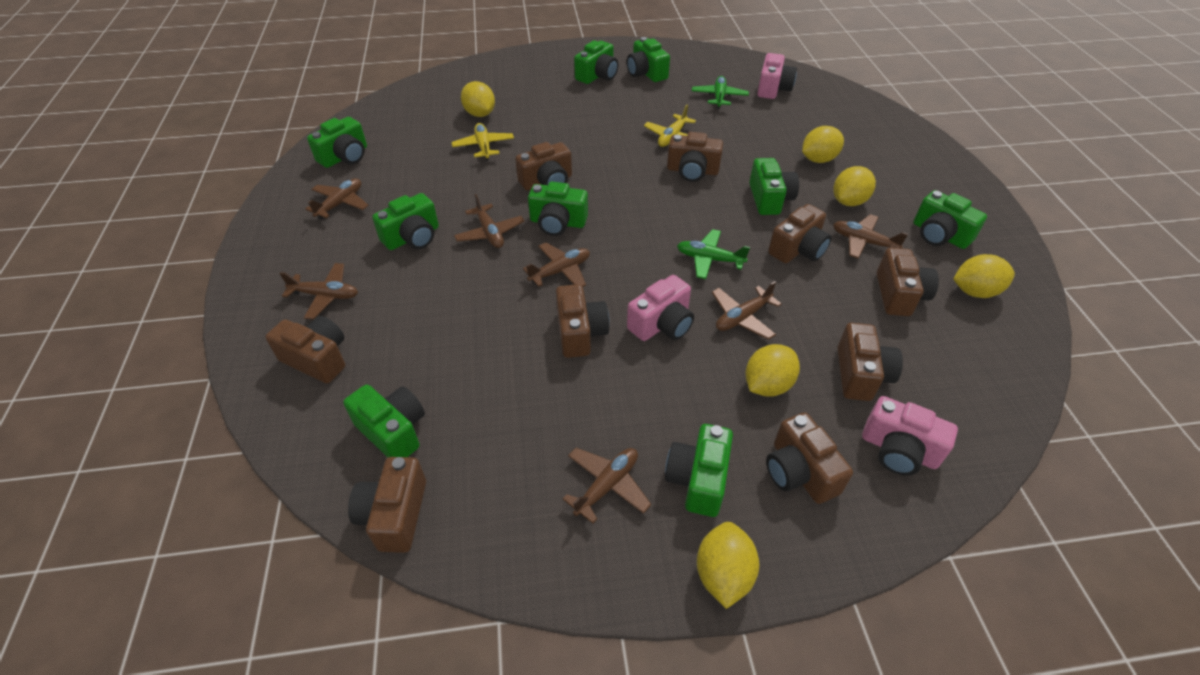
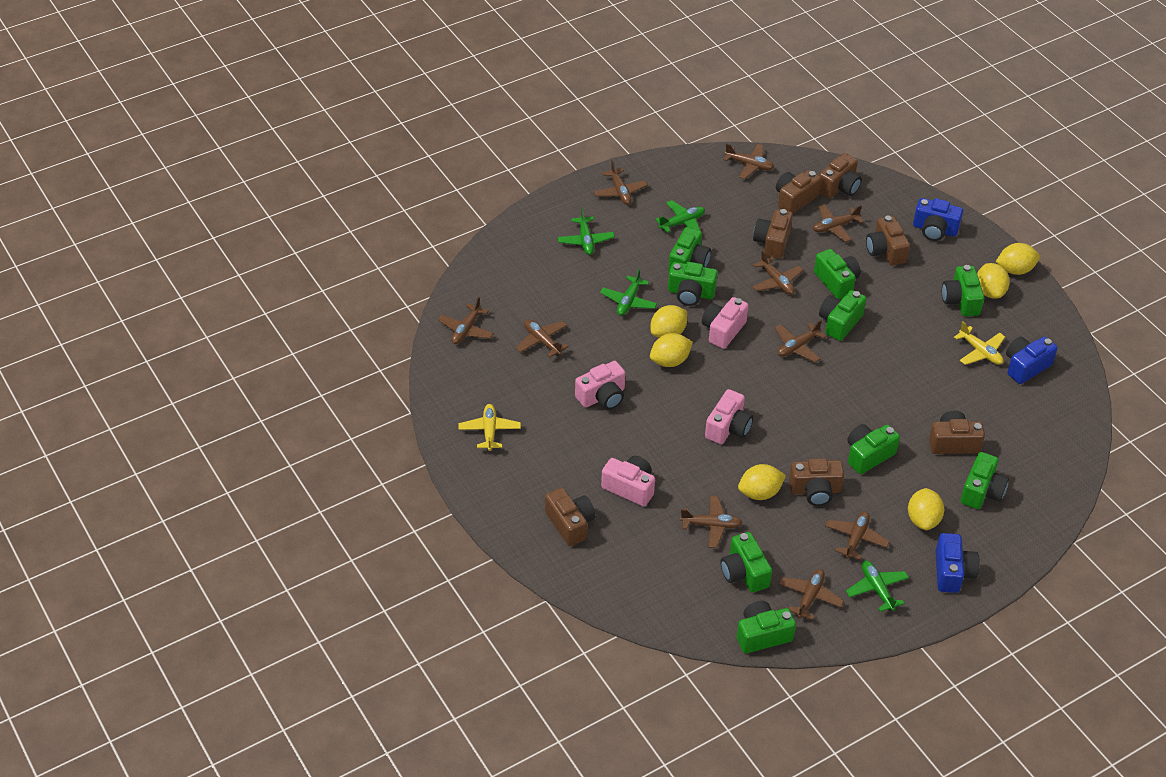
blue camera: 0 -> 3
brown camera: 9 -> 7
brown plane: 7 -> 10
green plane: 2 -> 4
pink camera: 3 -> 4

